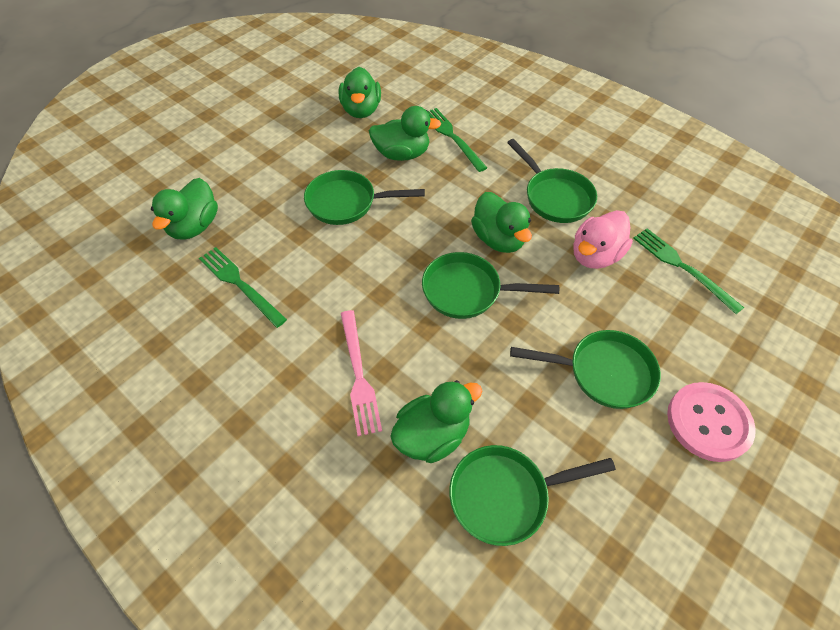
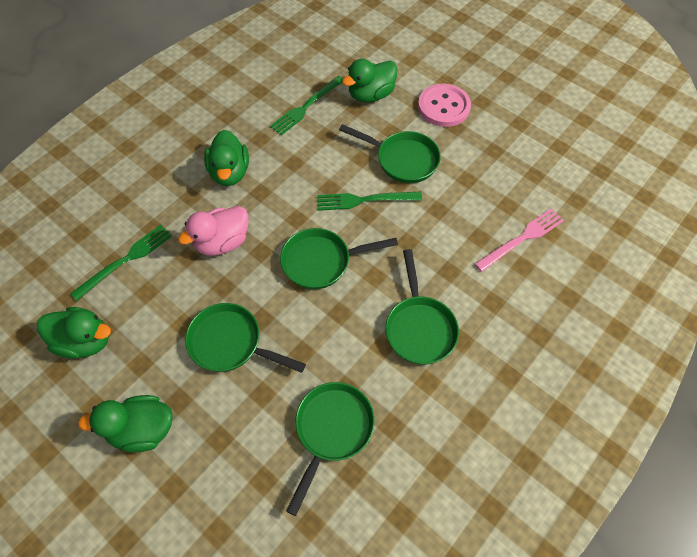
green duck: 5 -> 4

